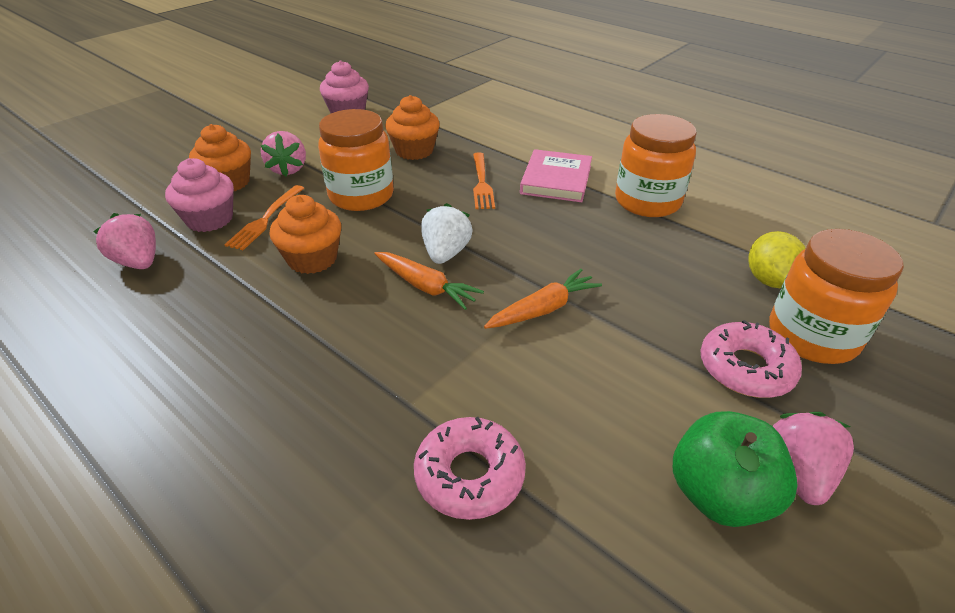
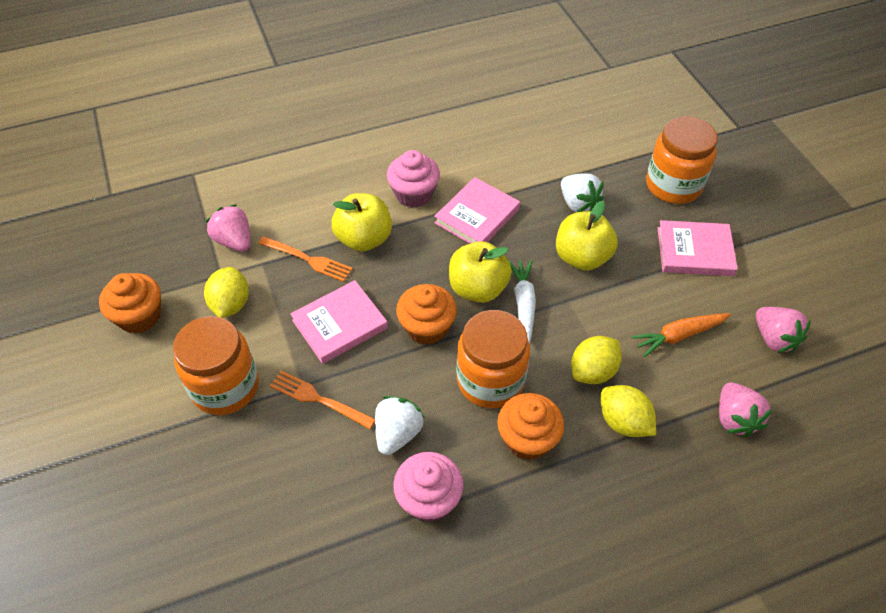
green apple: 1 -> 0
orange carrot: 2 -> 1
pink book: 1 -> 3
pink donut: 2 -> 0
white carrot: 0 -> 1
white strawberry: 1 -> 2
yellow apple: 0 -> 3
yellow lemon: 1 -> 3

